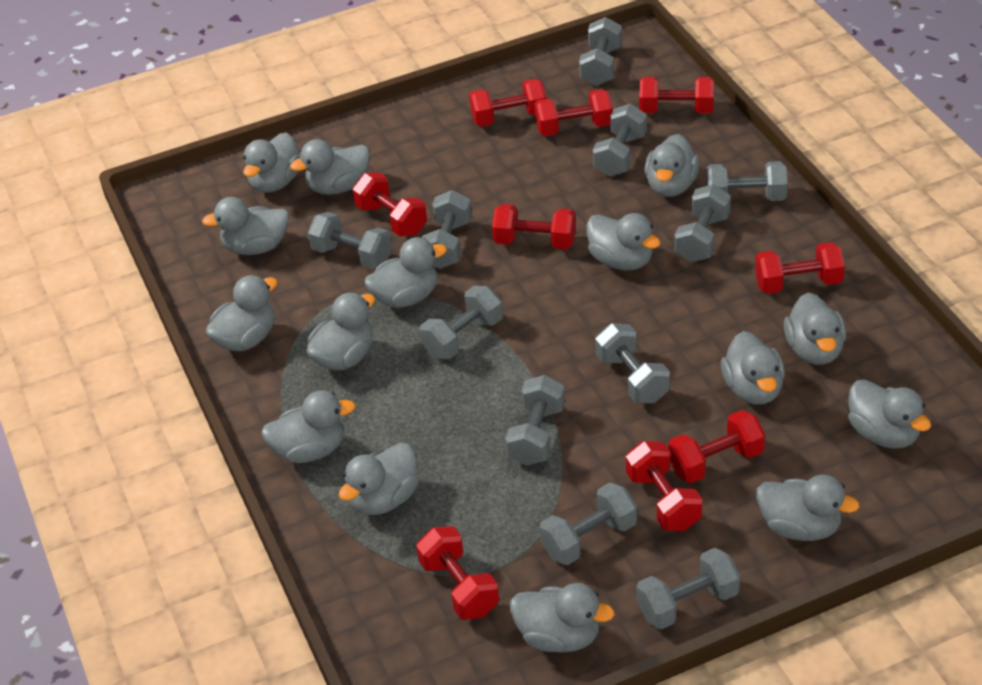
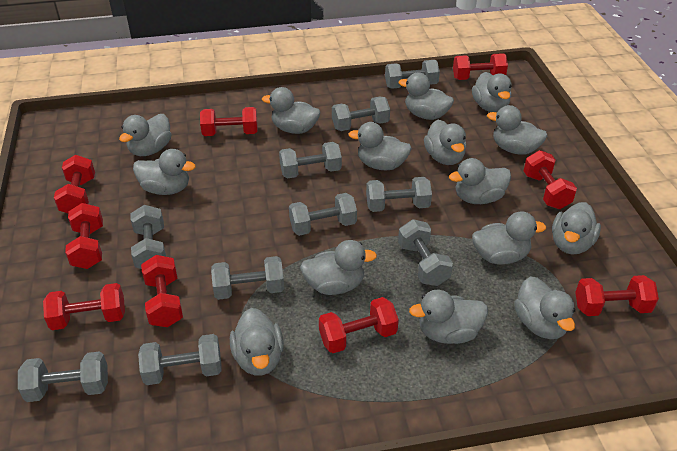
grey dumbbell: 11 -> 10

